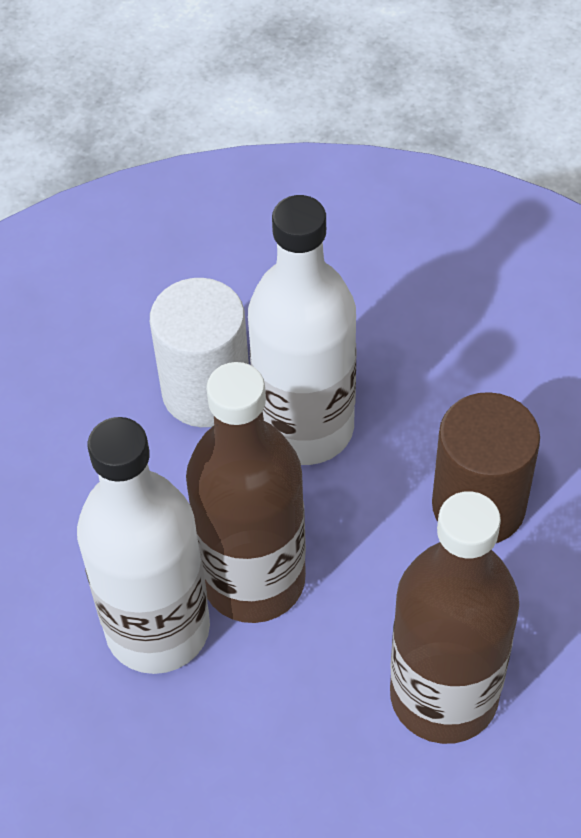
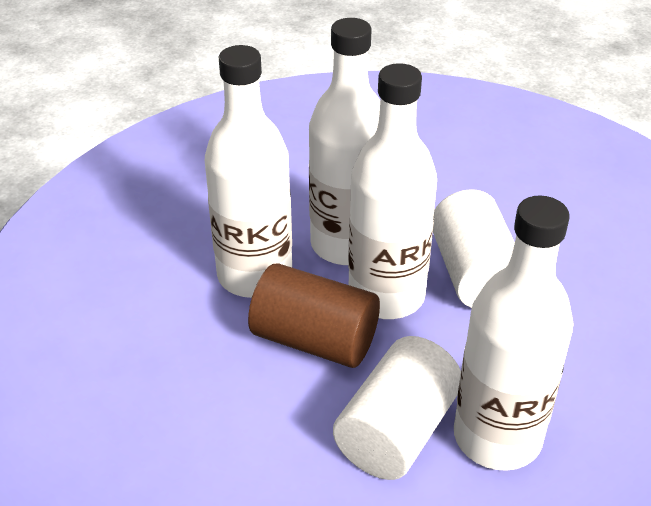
brown bottle: 2 -> 0
white bottle: 2 -> 4
white cylinder: 1 -> 2

